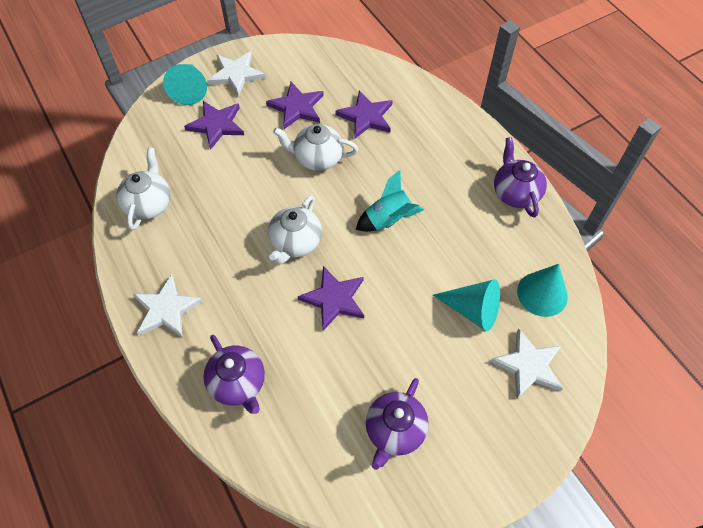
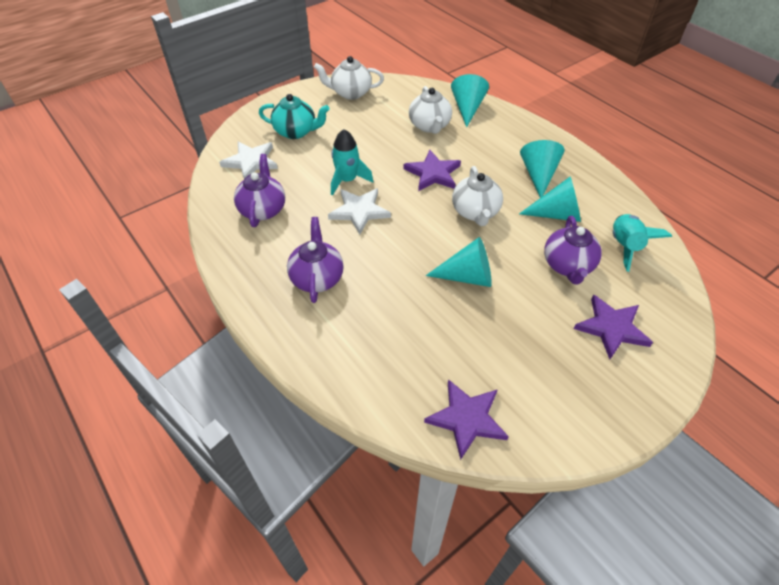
purple star: 4 -> 3
turquoise cone: 3 -> 4
turquoise rocket: 1 -> 2
turquoise teapot: 0 -> 1
white star: 3 -> 2

